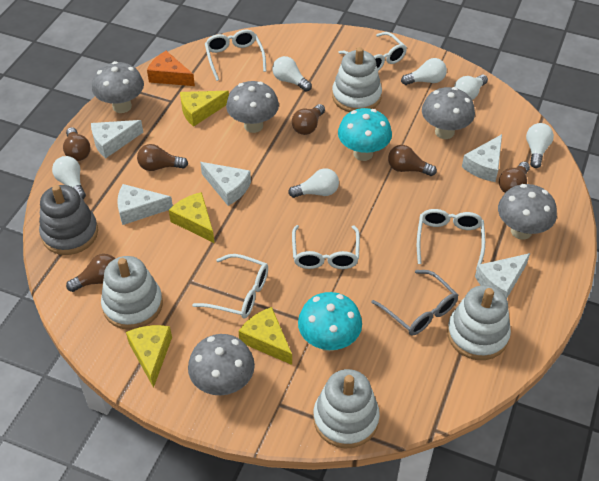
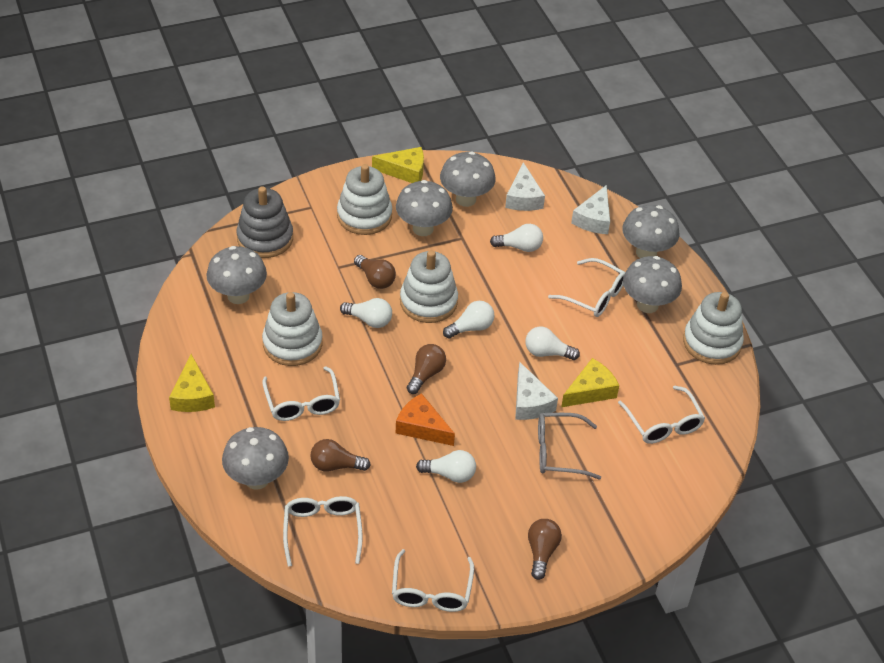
brown light bulb: 6 -> 4
grey mushroom: 5 -> 6
turquoise mushroom: 2 -> 0
white cheese: 5 -> 3
white light bulb: 6 -> 5
yellow cheese: 4 -> 3

